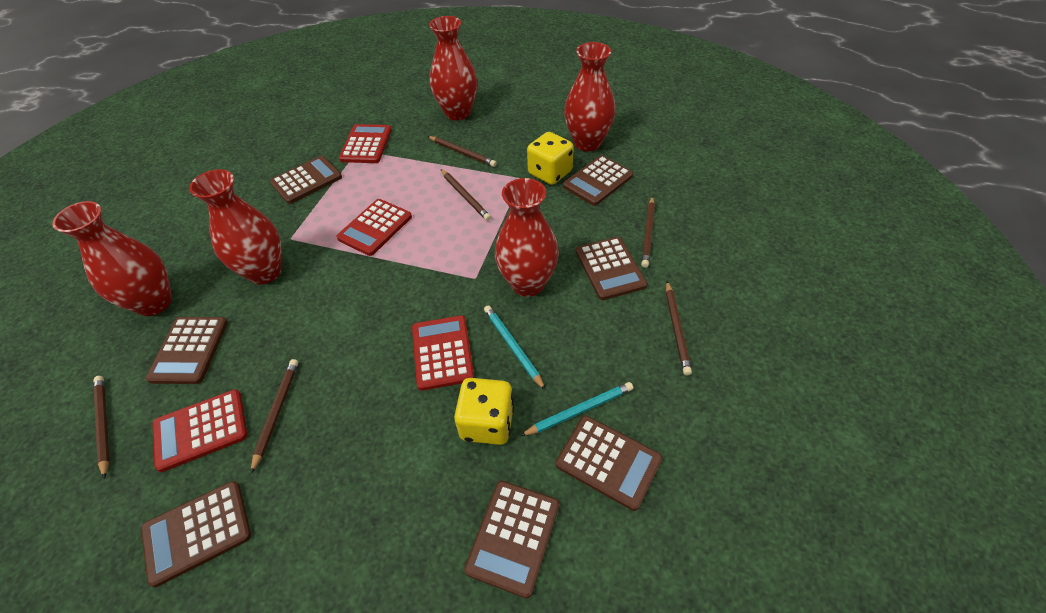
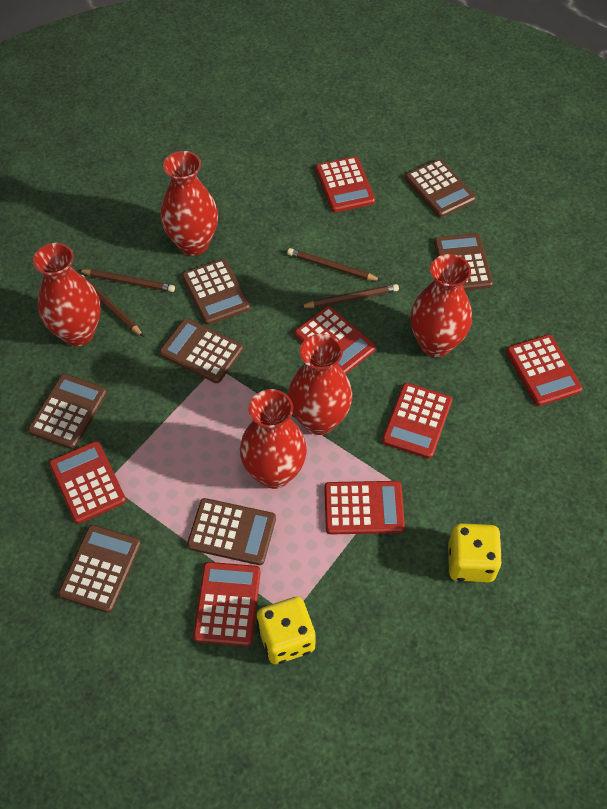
brown pencil: 6 -> 4
red calculator: 4 -> 7
turquoise pencil: 2 -> 0

